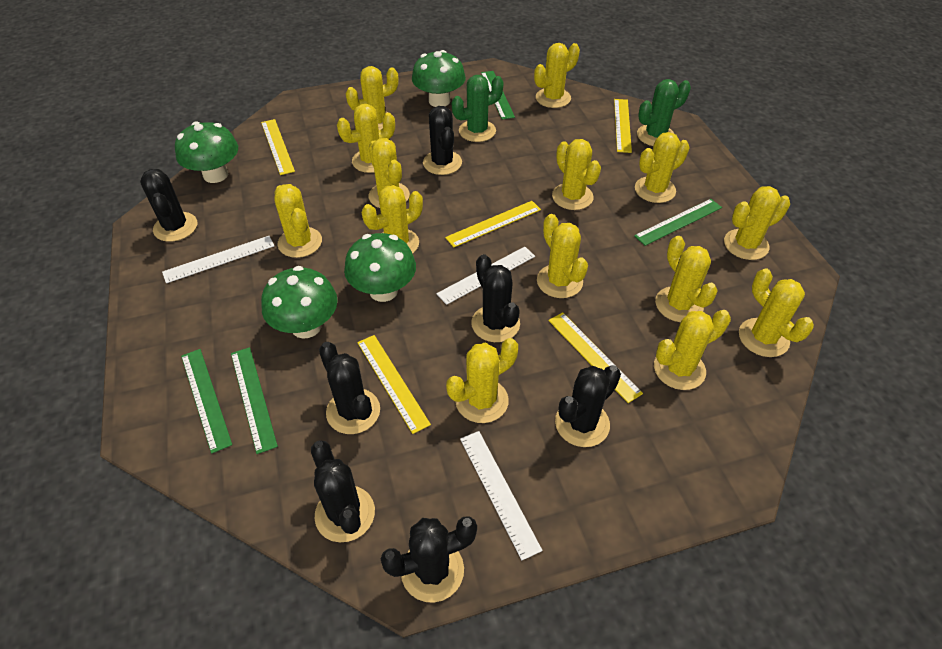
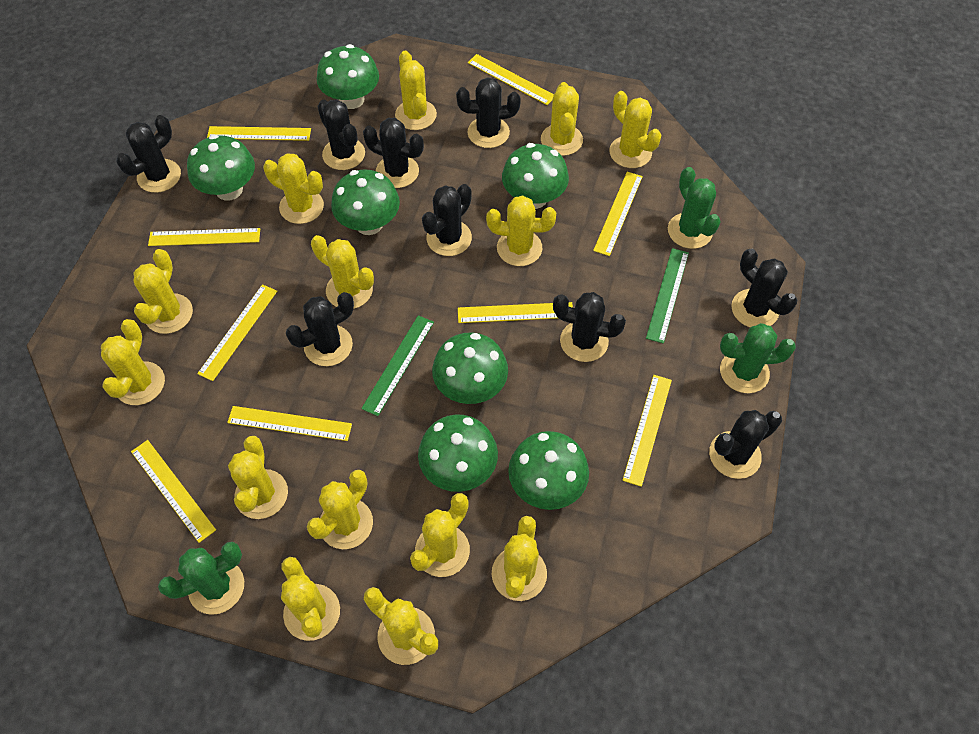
black cactus: 7 -> 9
green cactus: 2 -> 3
green mushroom: 4 -> 7
green ruler: 4 -> 2
white ruler: 3 -> 0
yellow ruler: 5 -> 9

